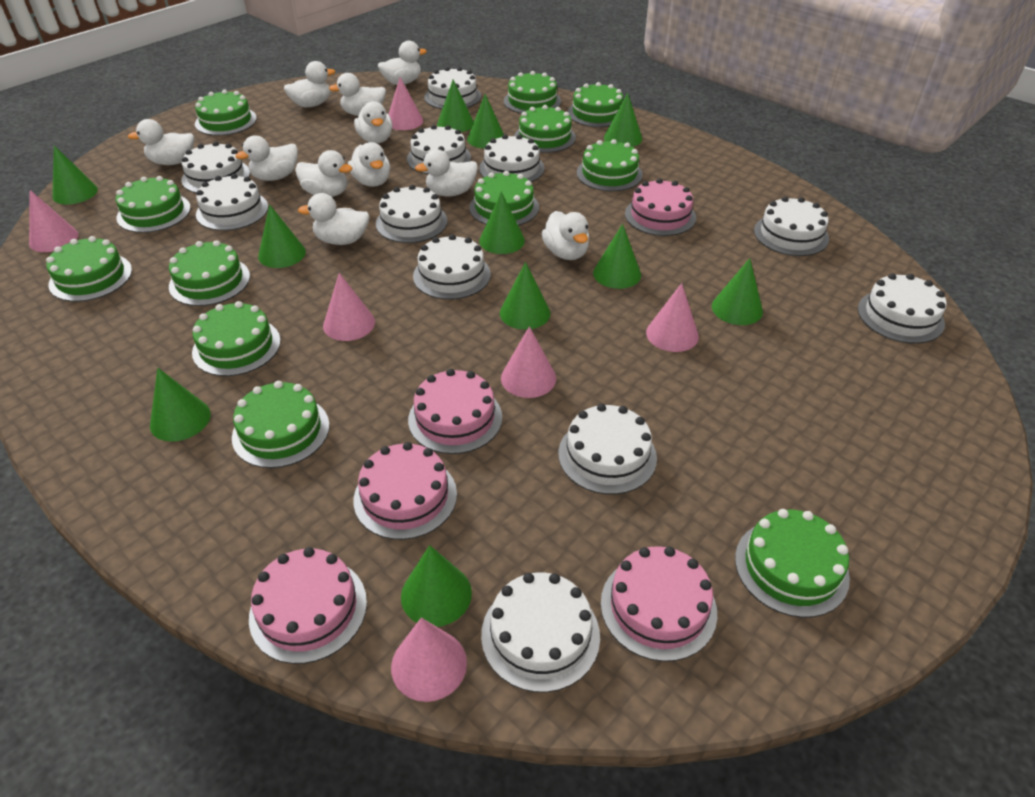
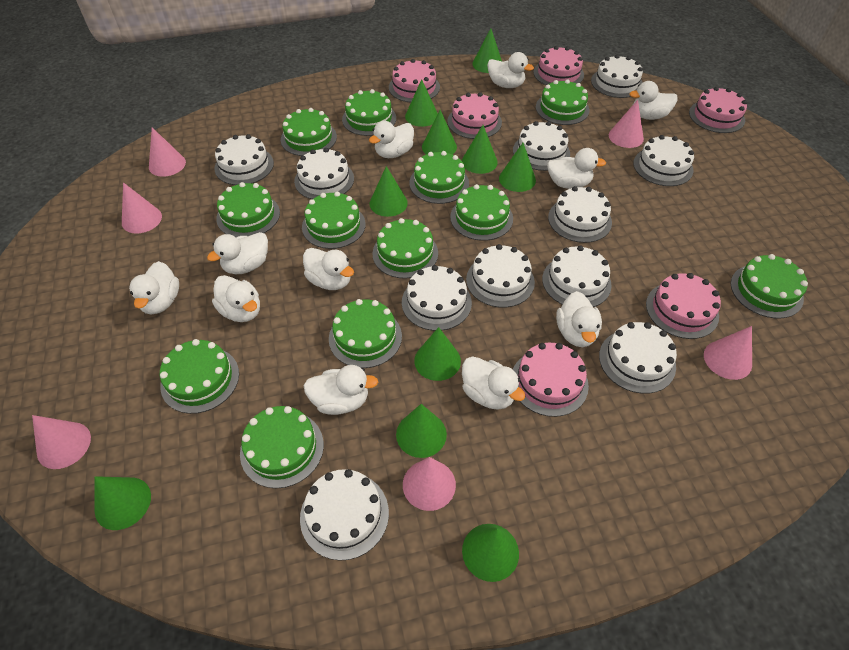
green cone: 11 -> 10
pink cake: 5 -> 6

